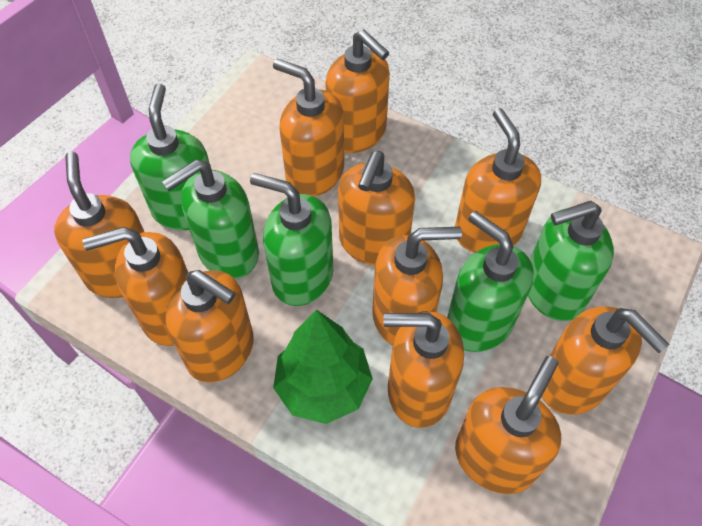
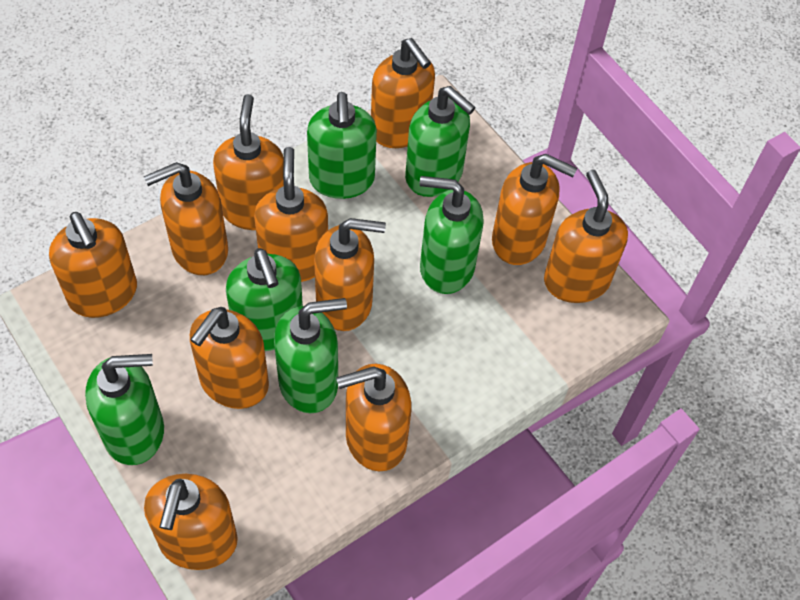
green soap dispenser: 5 -> 6
green tree: 1 -> 0

